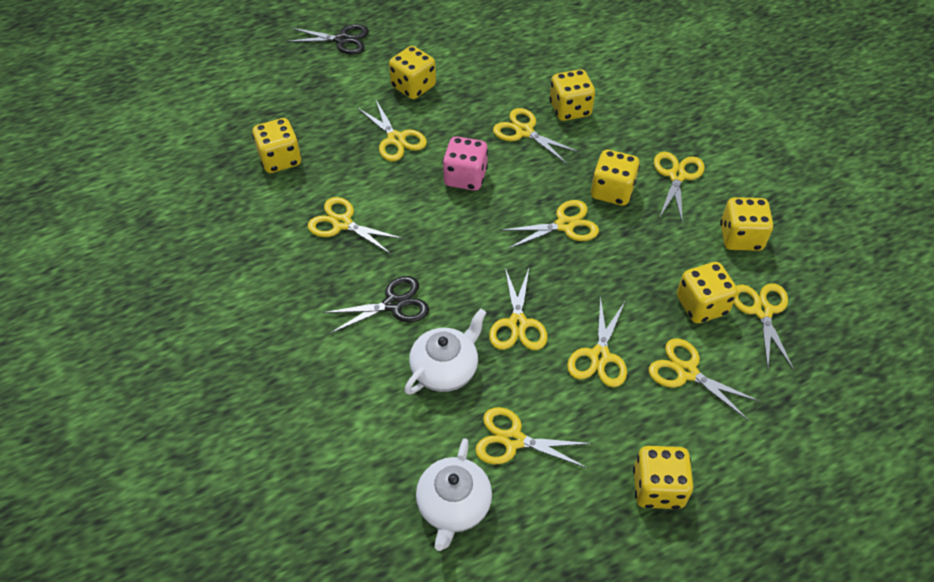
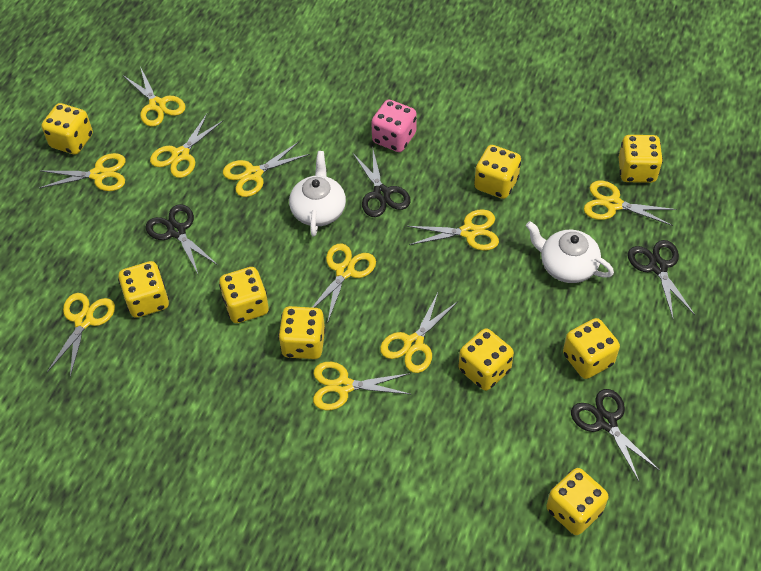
black scissors: 2 -> 4
yellow dice: 7 -> 9

